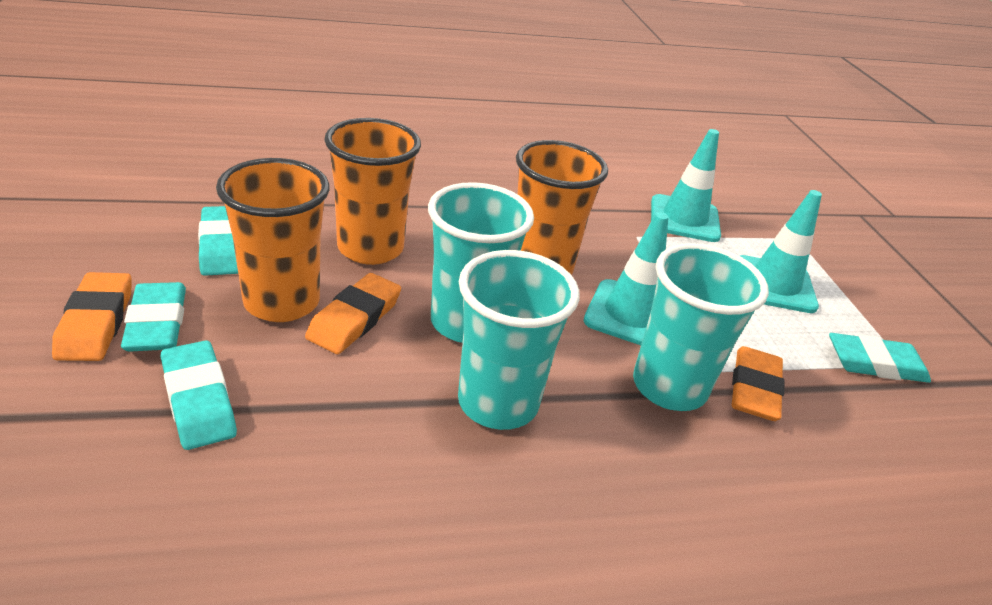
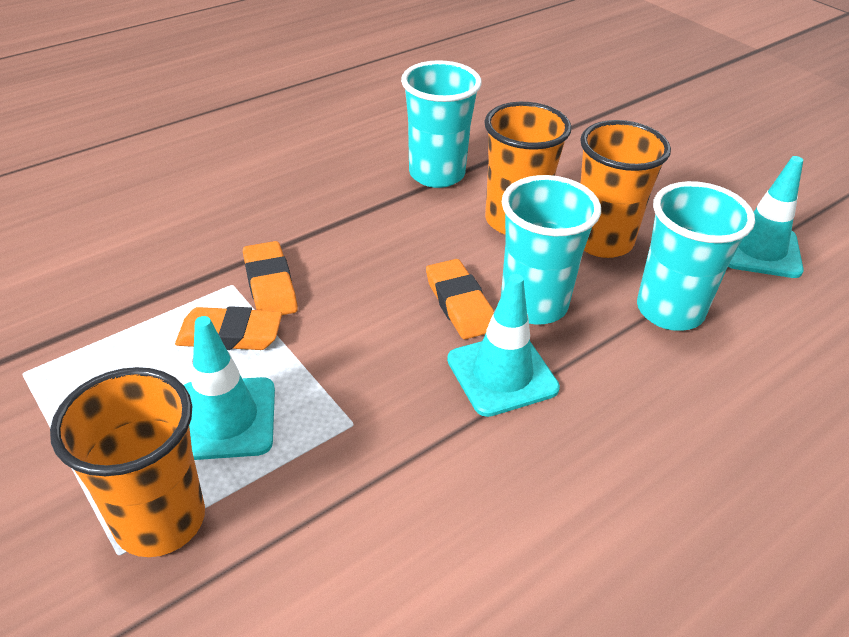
turquoise eraser: 4 -> 0

